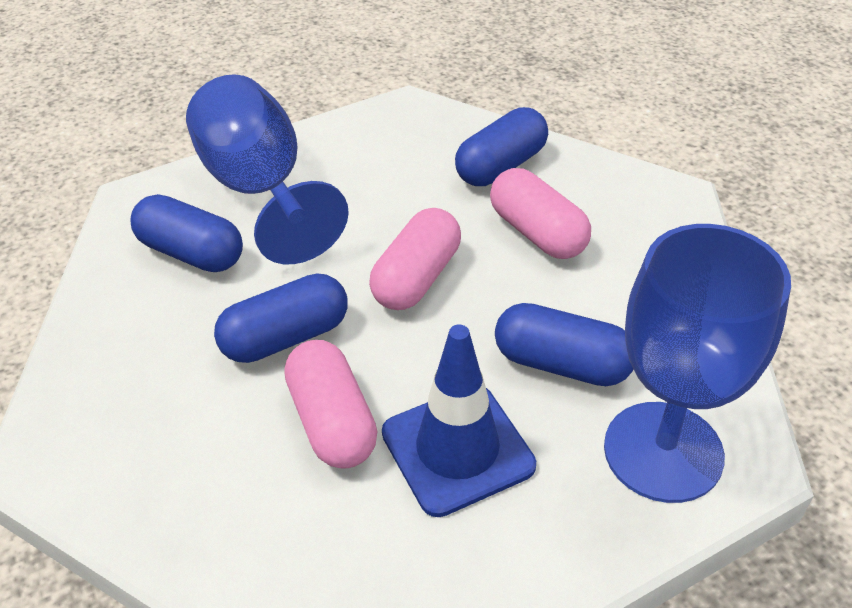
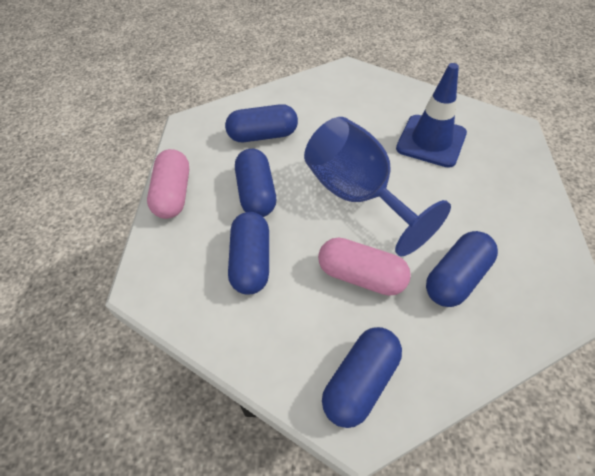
blue capsule: 4 -> 5
blue goblet: 2 -> 1
pink capsule: 3 -> 2

